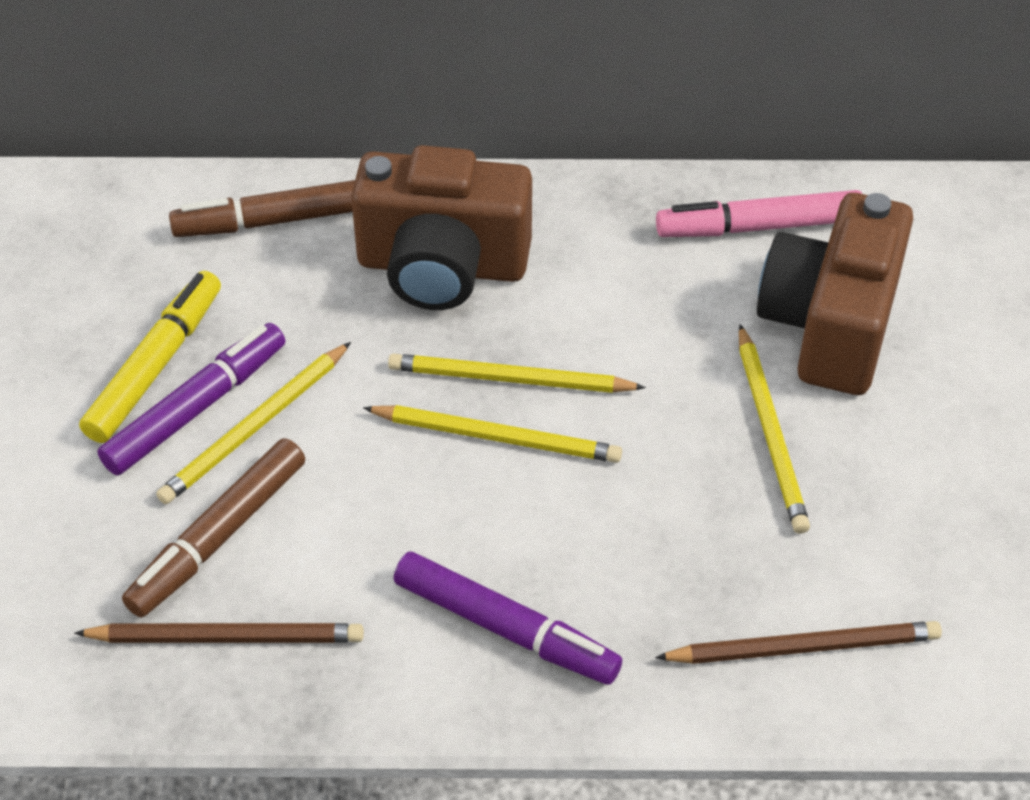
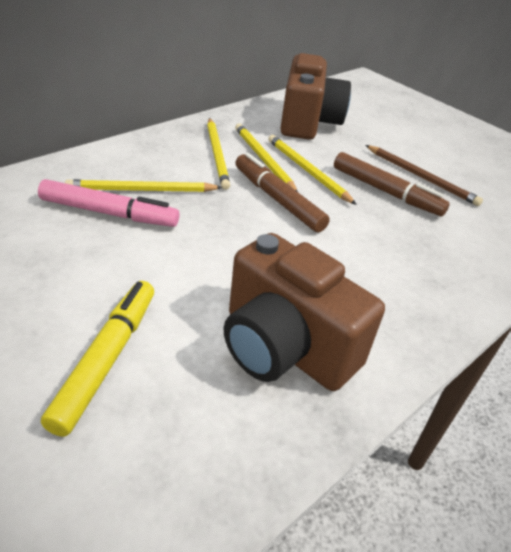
brown pencil: 2 -> 1
purple marker: 2 -> 0

